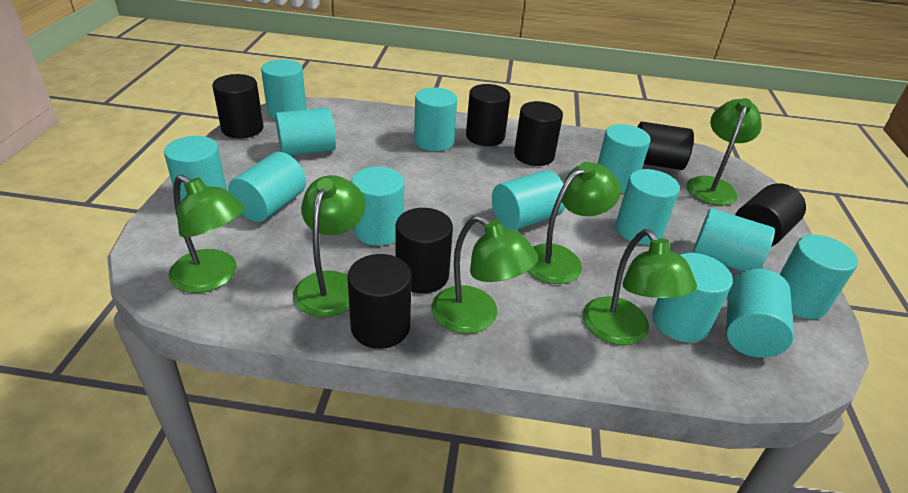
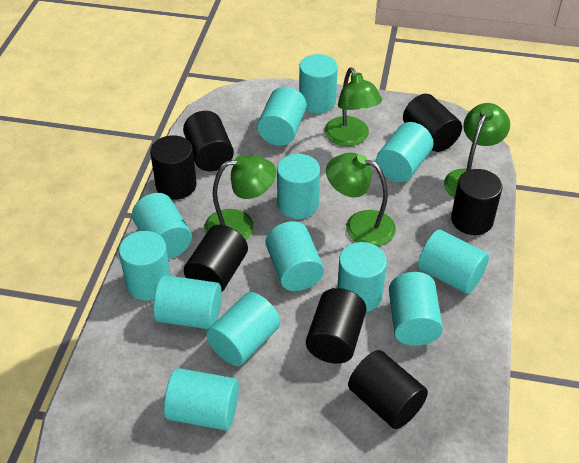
green lamp: 6 -> 4

